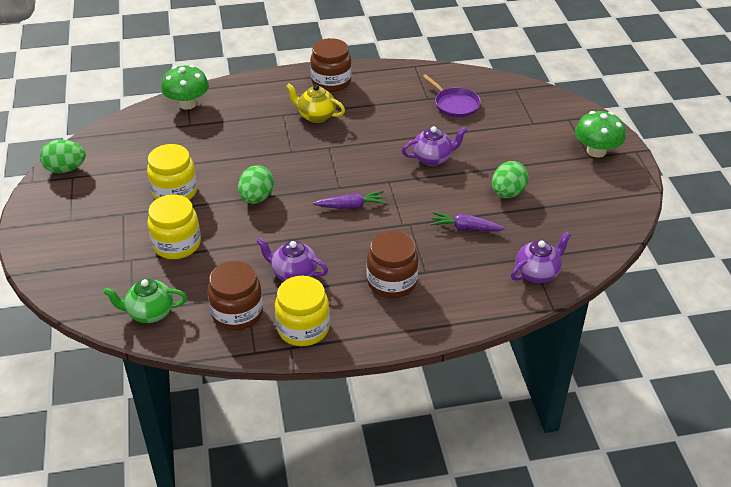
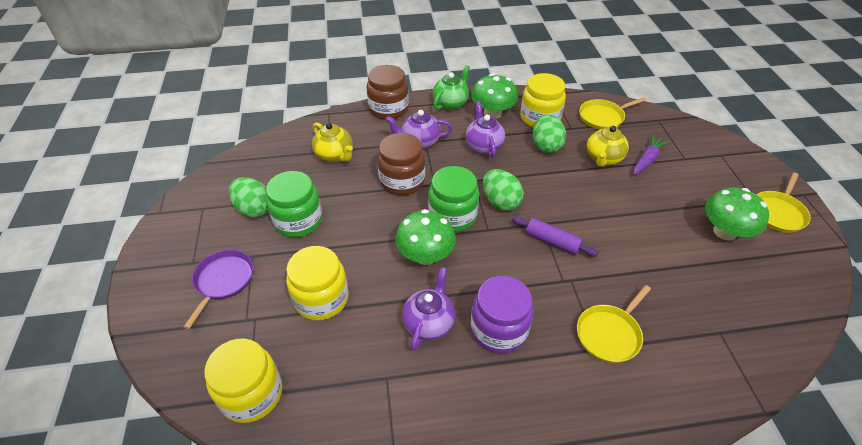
brown jar: 3 -> 2
green jar: 0 -> 2
green mushroom: 2 -> 3
purple carrot: 2 -> 1
purple jar: 0 -> 1
purple rolling pin: 0 -> 1
yellow pan: 0 -> 3
yellow teapot: 1 -> 2

